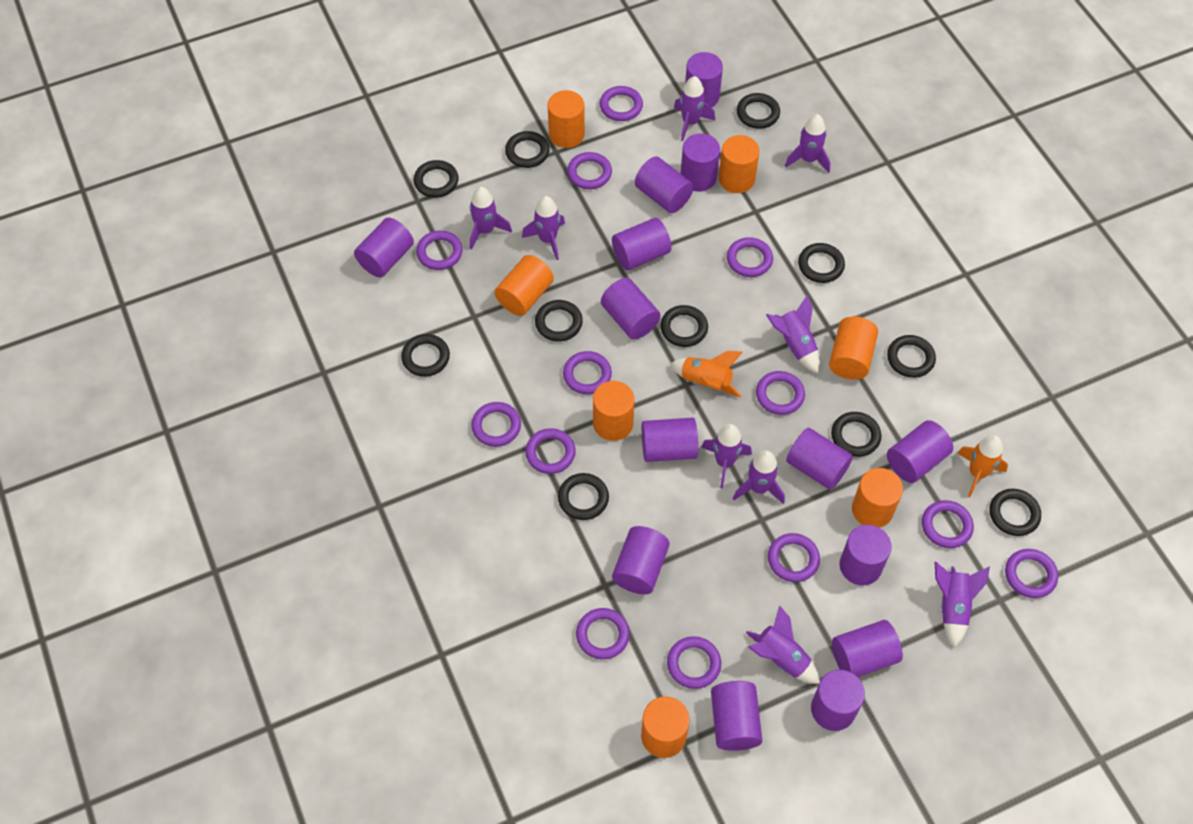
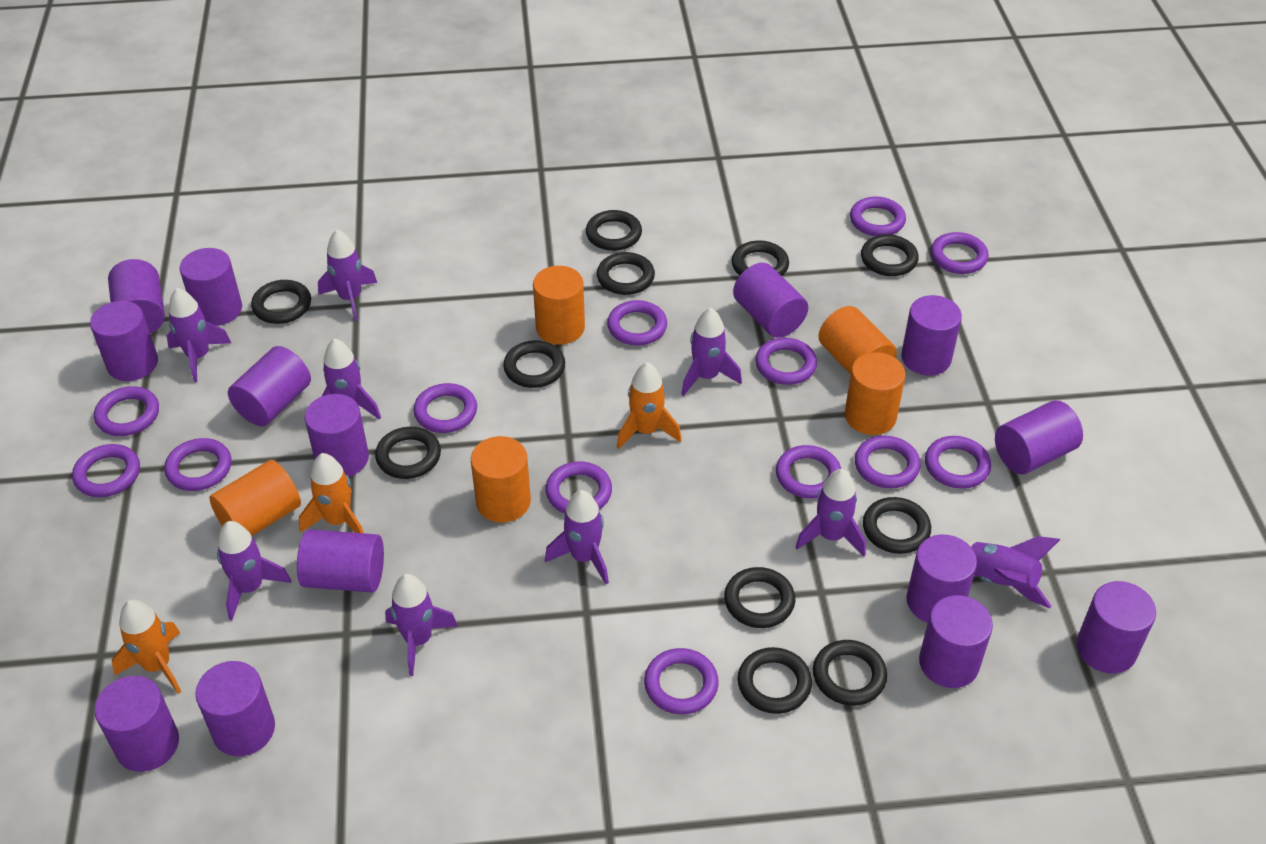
orange cylinder: 7 -> 5
orange rocket: 2 -> 3

